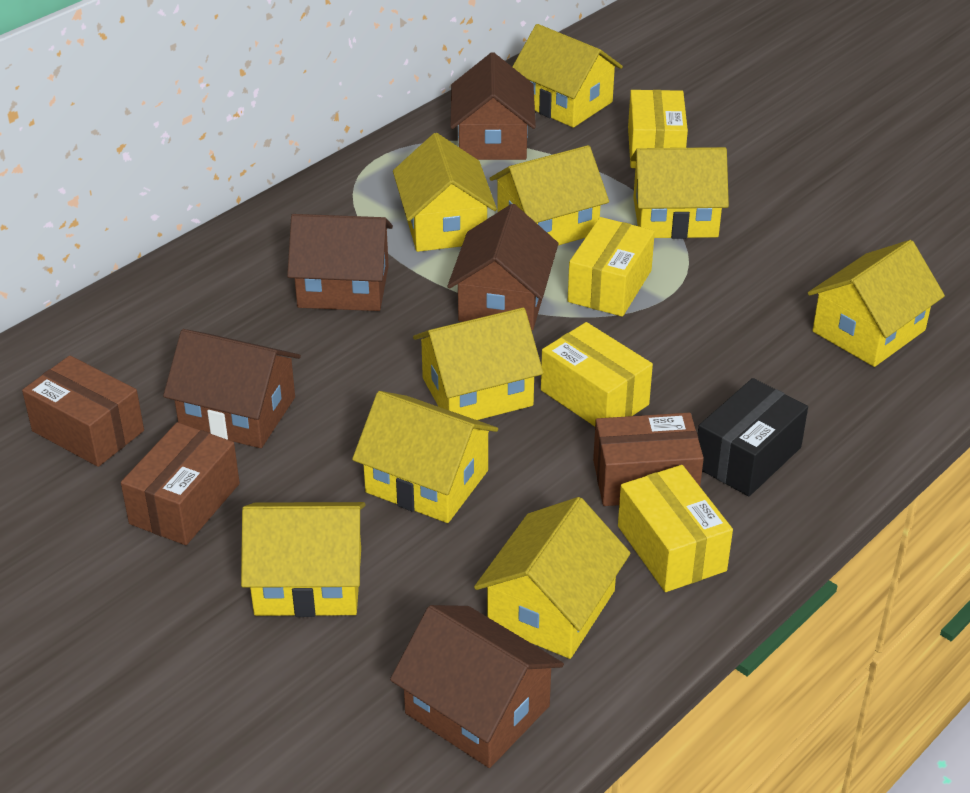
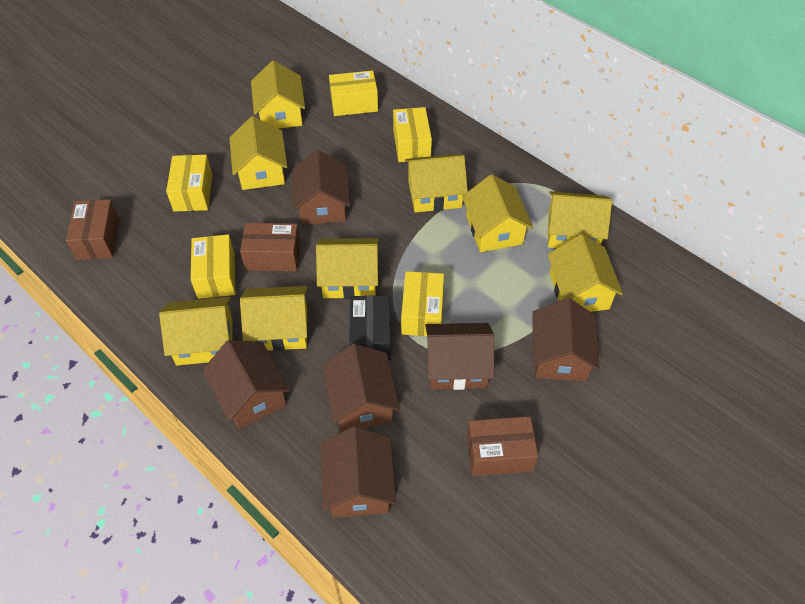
brown house: 5 -> 6
yellow box: 4 -> 5

